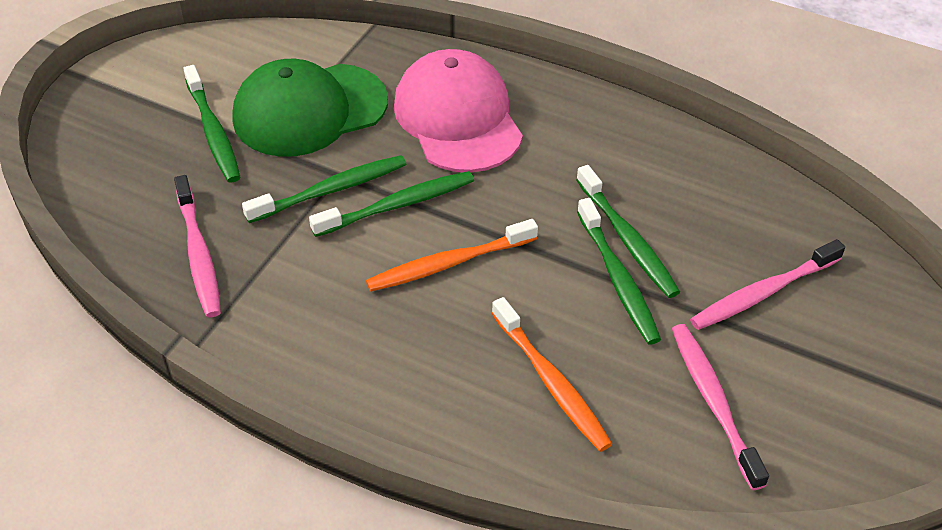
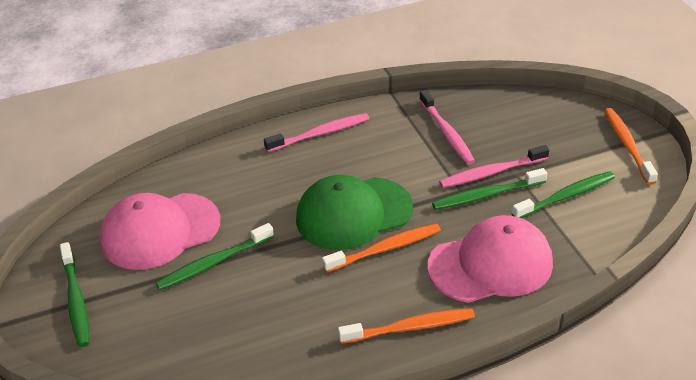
green toothbrush: 5 -> 4
orange toothbrush: 2 -> 3
pink cap: 1 -> 2

